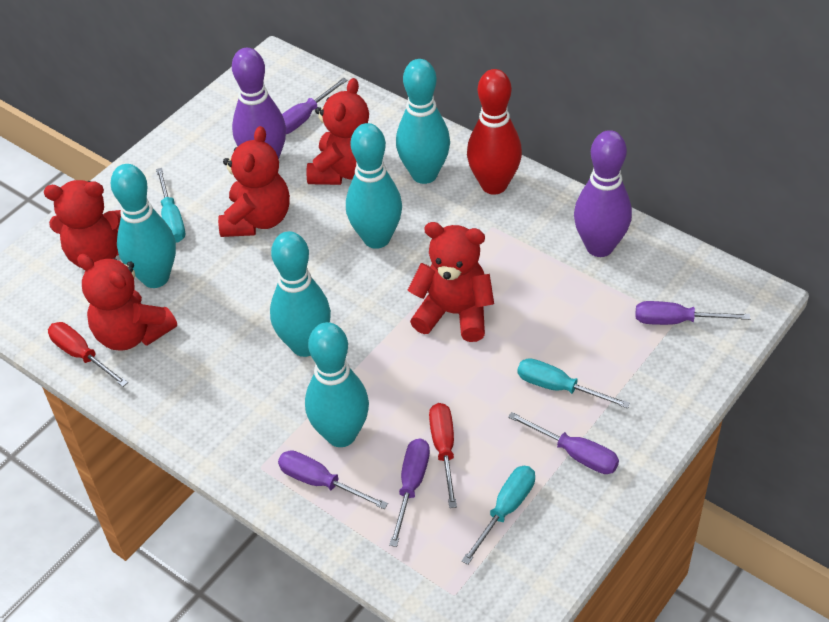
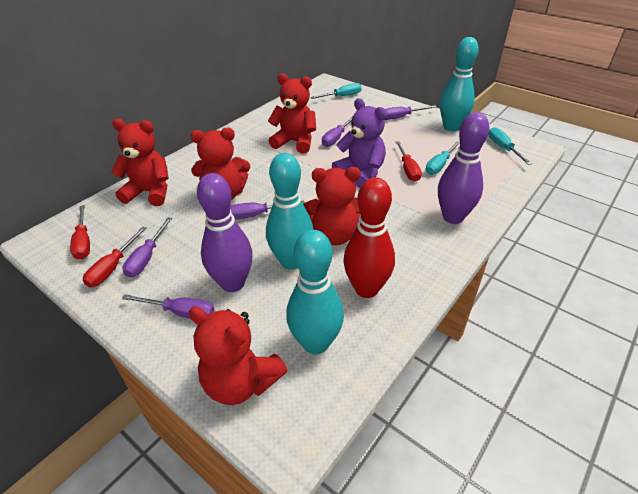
purple teddy bear: 0 -> 1
red screwdriver: 2 -> 3
turquoise bowling pin: 5 -> 3

